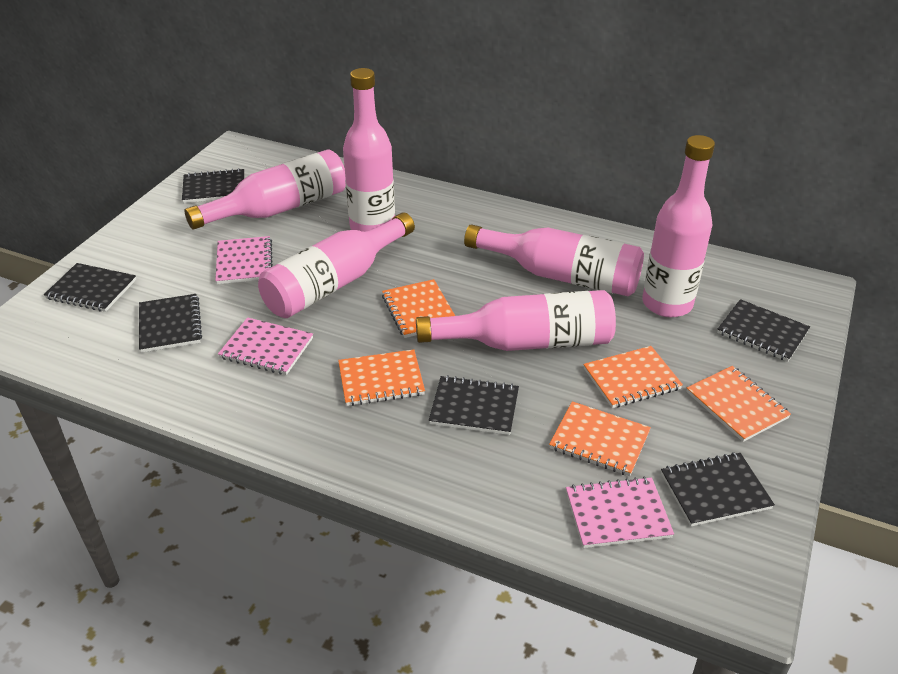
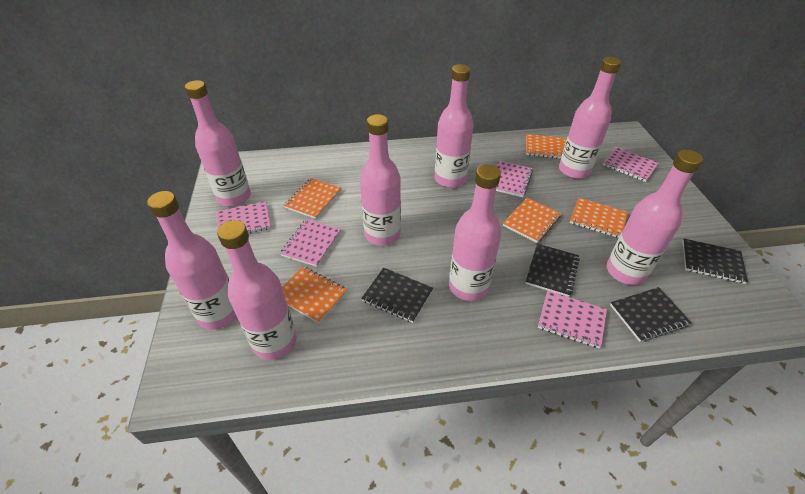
black notebook: 6 -> 4
pink bottle: 6 -> 8
pink notebook: 3 -> 5

